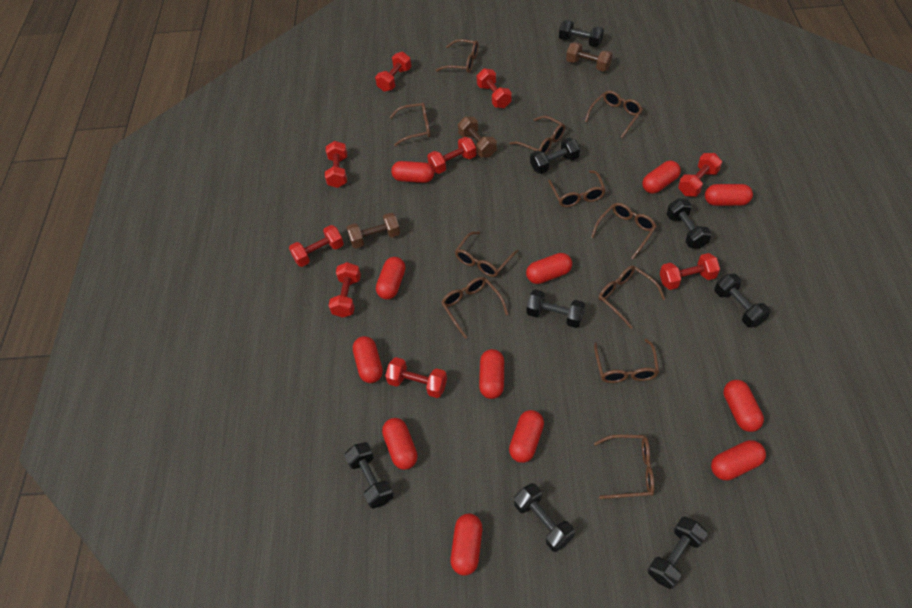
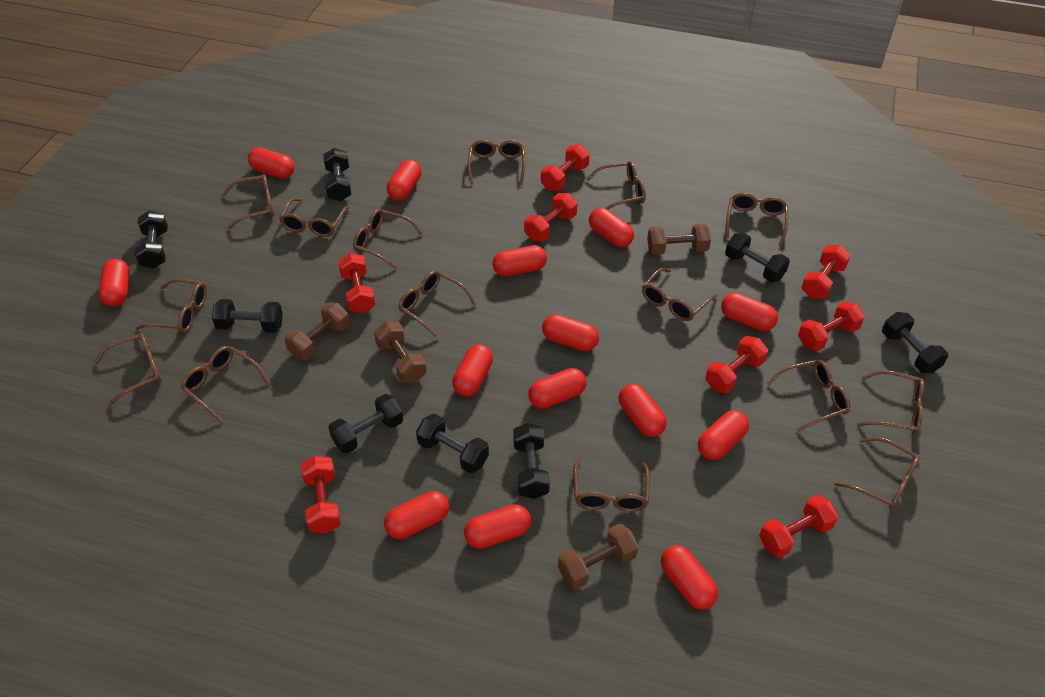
brown dumbbell: 3 -> 4
brown glasses: 11 -> 15
red capsule: 12 -> 14
red dumbbell: 9 -> 8

